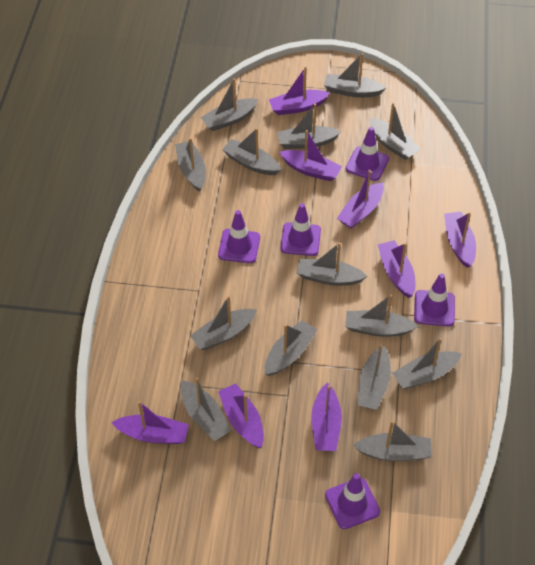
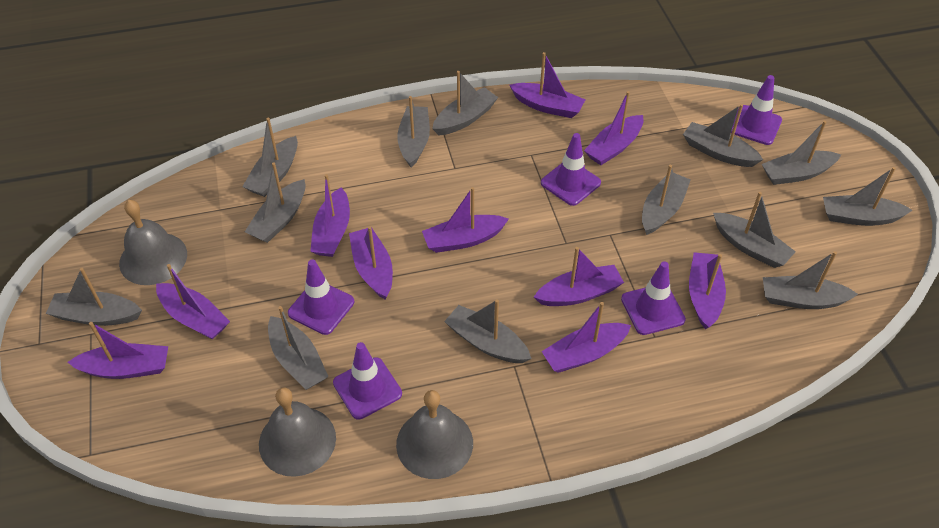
grey bell: 0 -> 3
grey boat: 14 -> 13
purple boat: 8 -> 10

